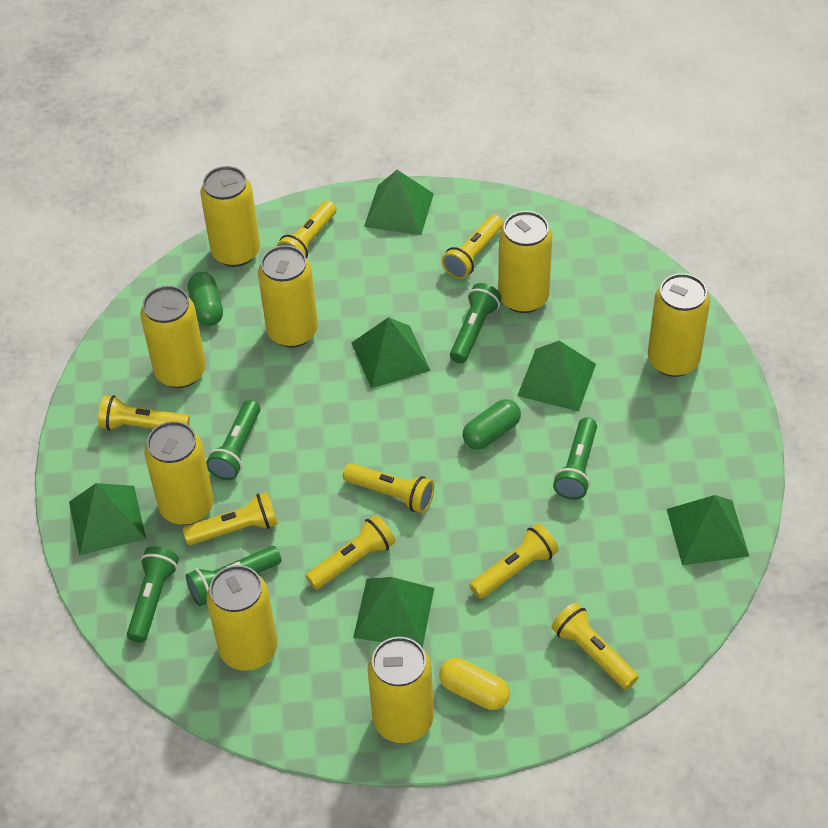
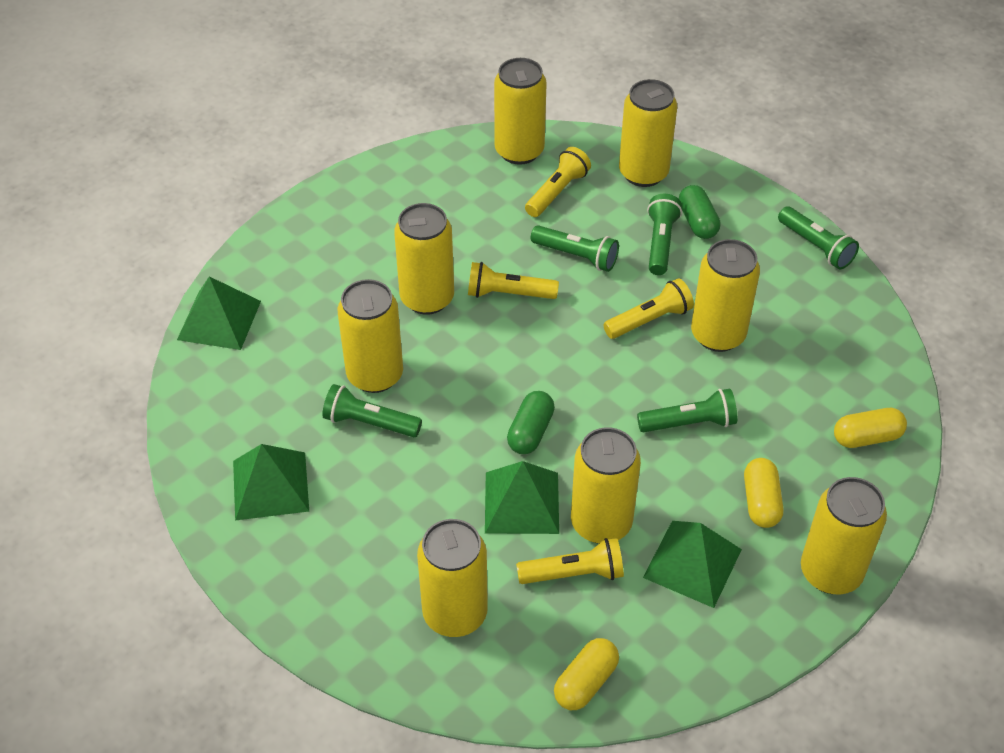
green pyramid: 6 -> 4
yellow capsule: 1 -> 3
yellow flashlight: 8 -> 4

